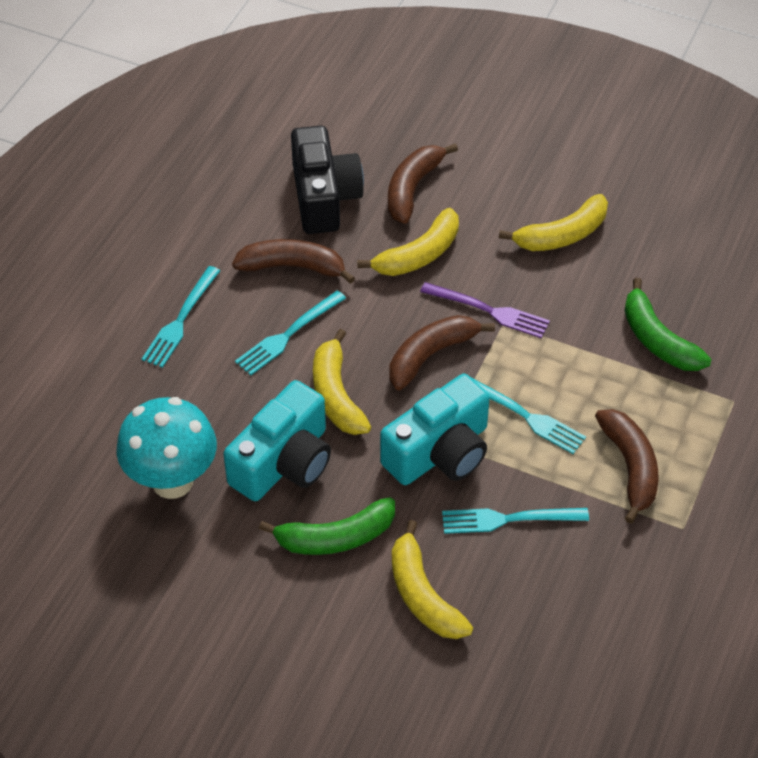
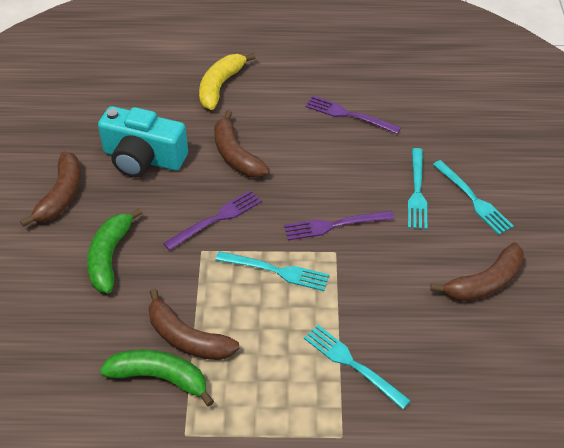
black camera: 1 -> 0
purple fork: 1 -> 3
turquoise camera: 2 -> 1
turquoise mushroom: 1 -> 0
yellow banana: 4 -> 1

